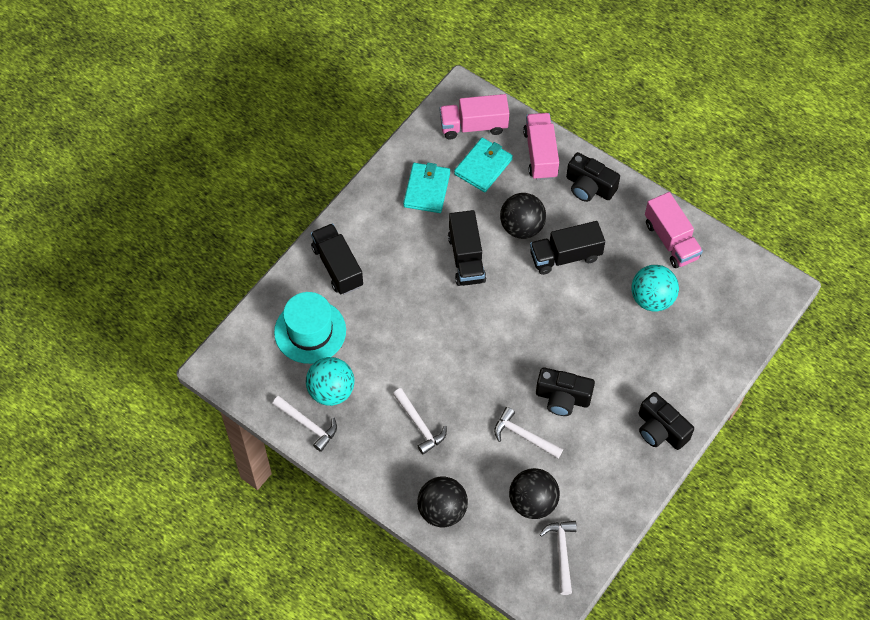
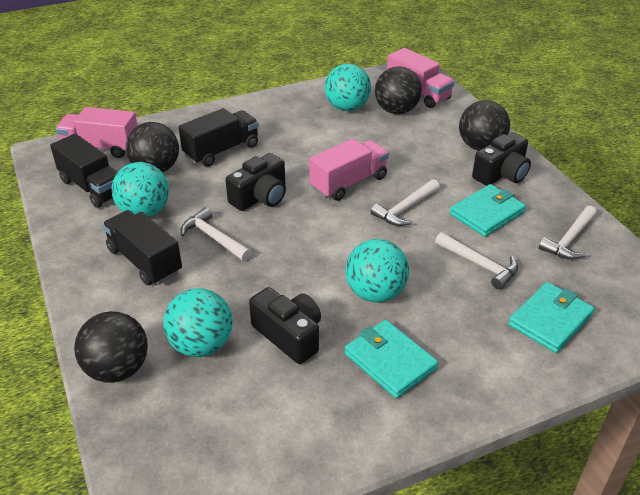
black ball: 3 -> 4
turquoise ball: 2 -> 4
turquoise hat: 1 -> 0
turquoise wallet: 2 -> 3

